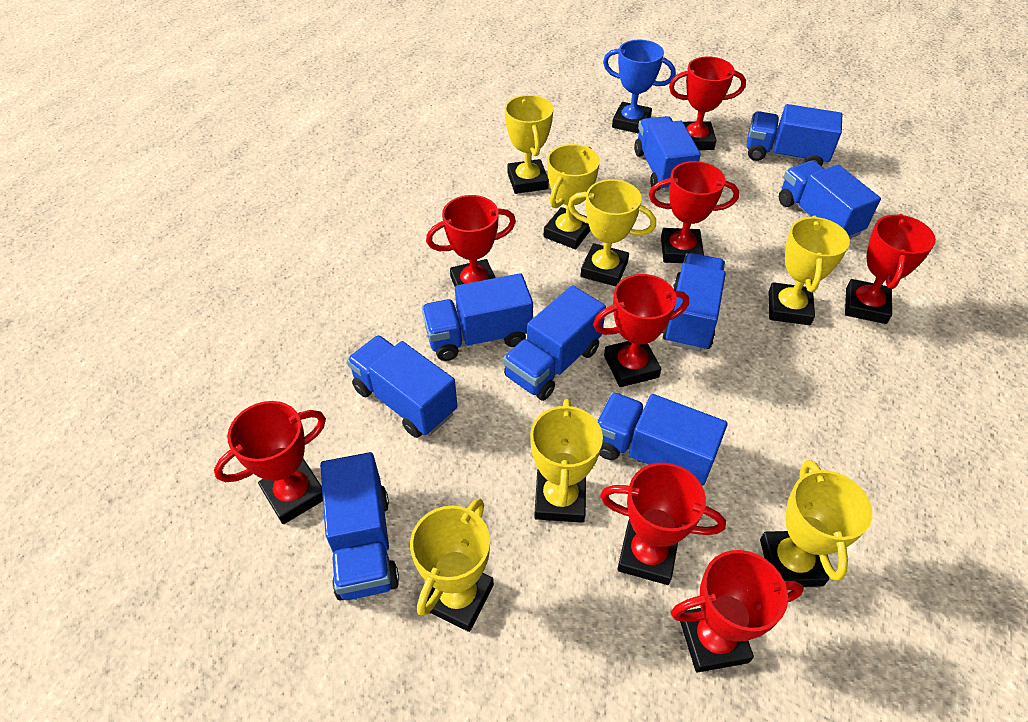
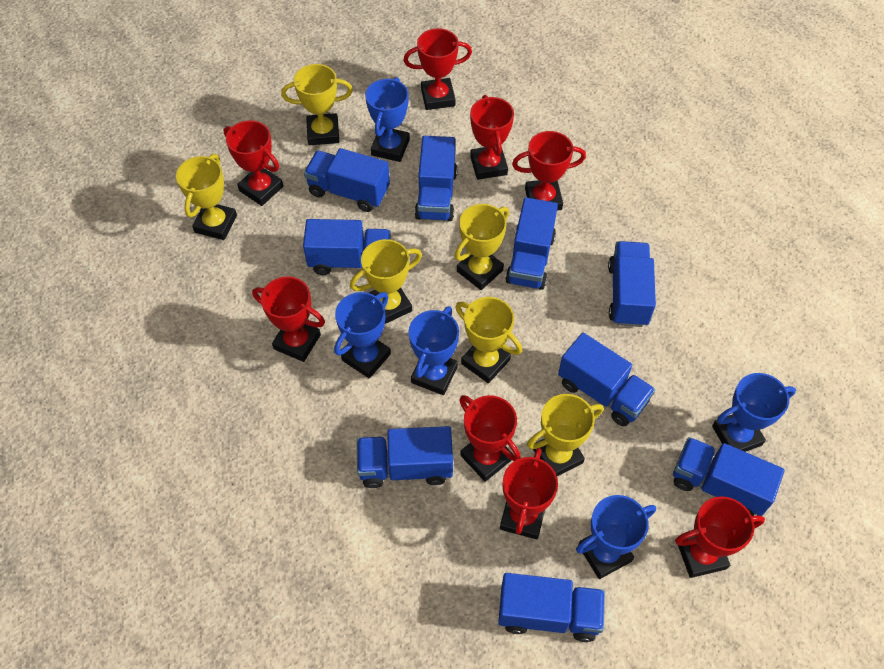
blue trophy: 1 -> 5
yellow trophy: 7 -> 6

